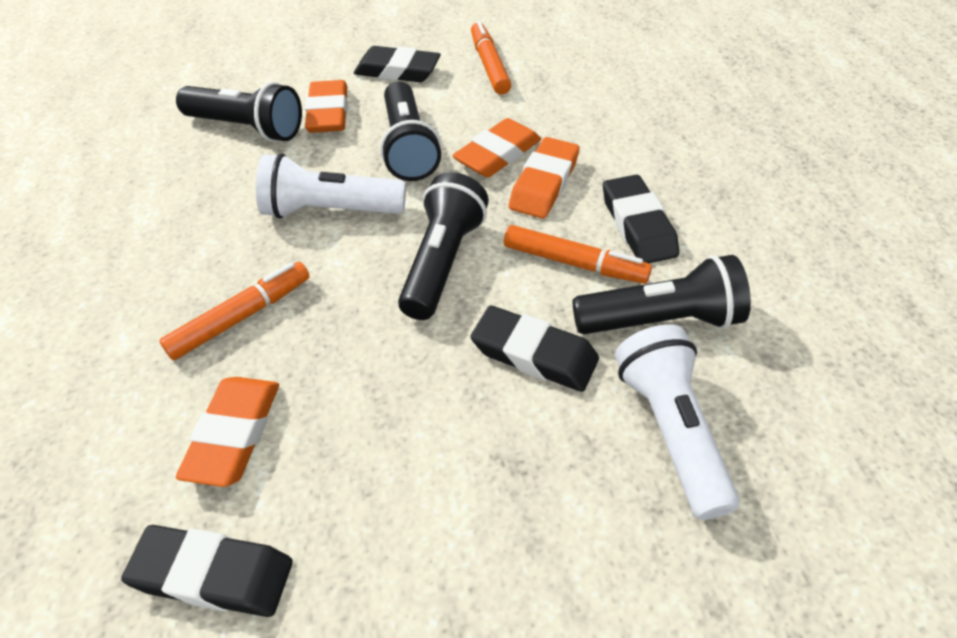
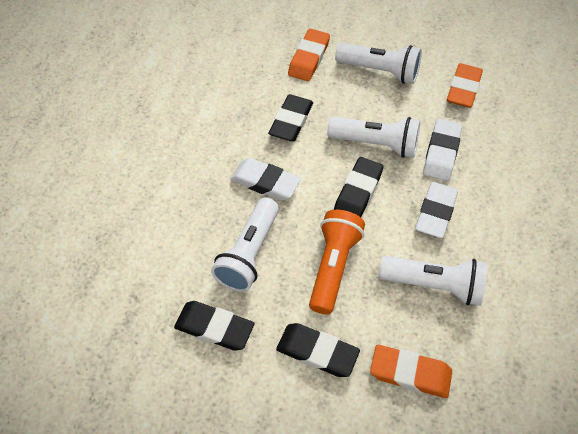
black flashlight: 4 -> 0
orange eraser: 4 -> 3
orange flashlight: 0 -> 1
orange marker: 3 -> 0
white eraser: 0 -> 3
white flashlight: 2 -> 4

